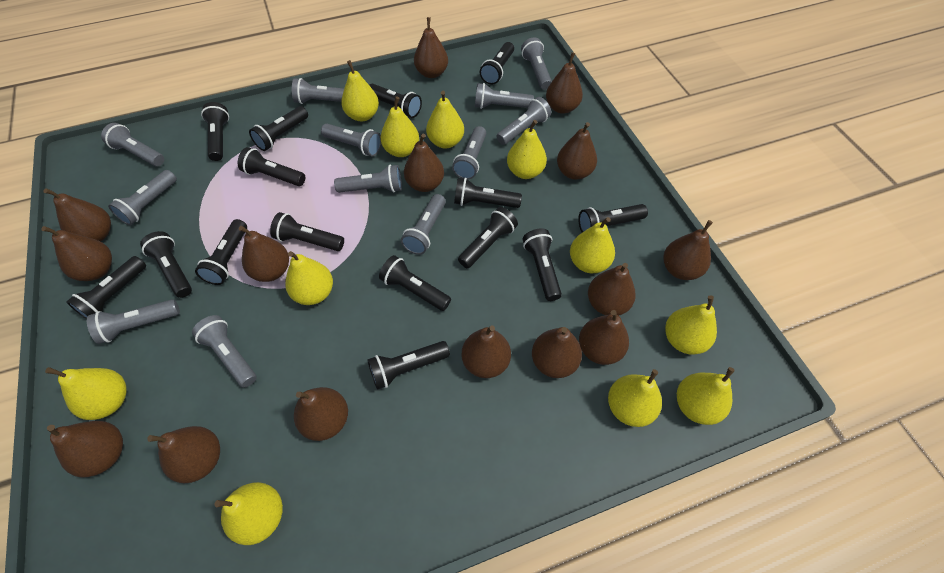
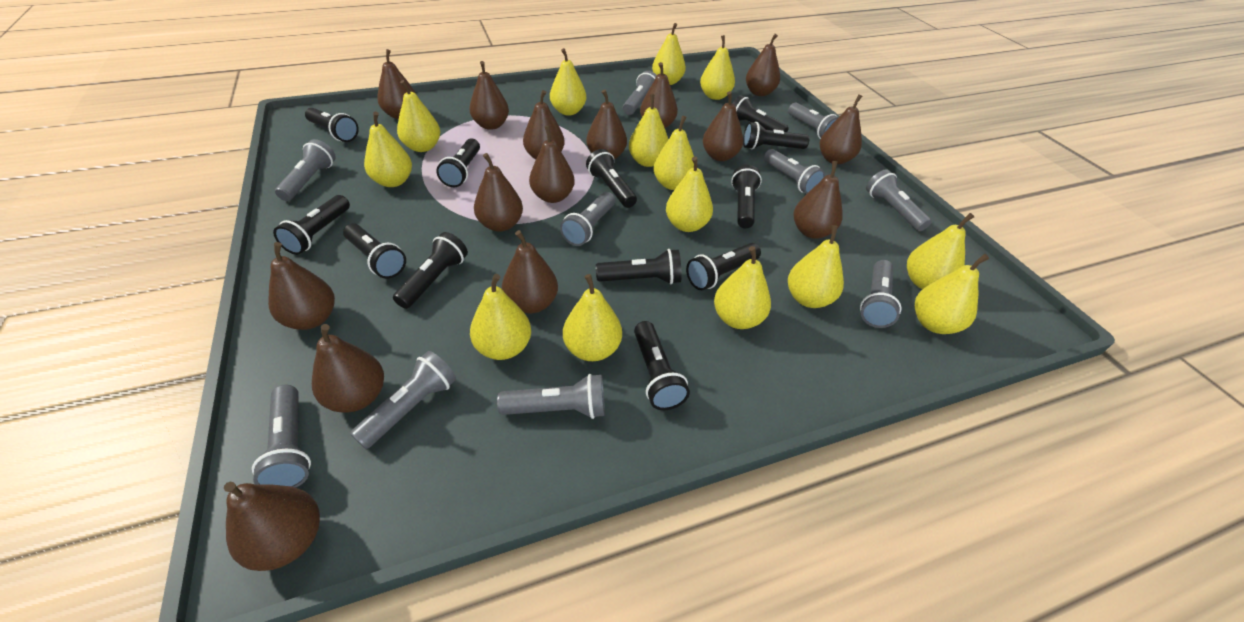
black flashlight: 15 -> 12
grey flashlight: 12 -> 10
yellow pear: 11 -> 14

